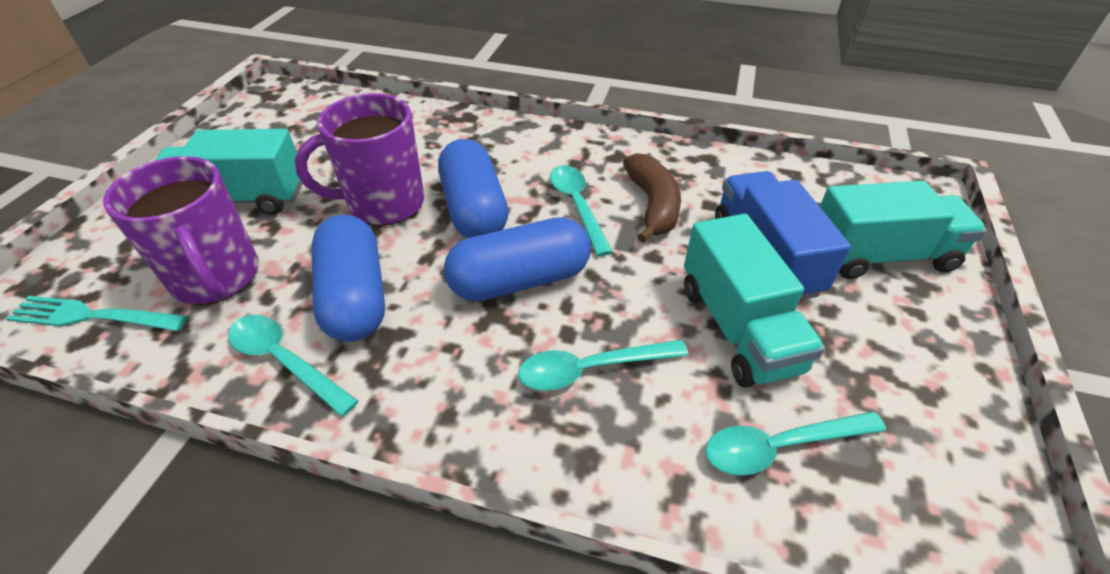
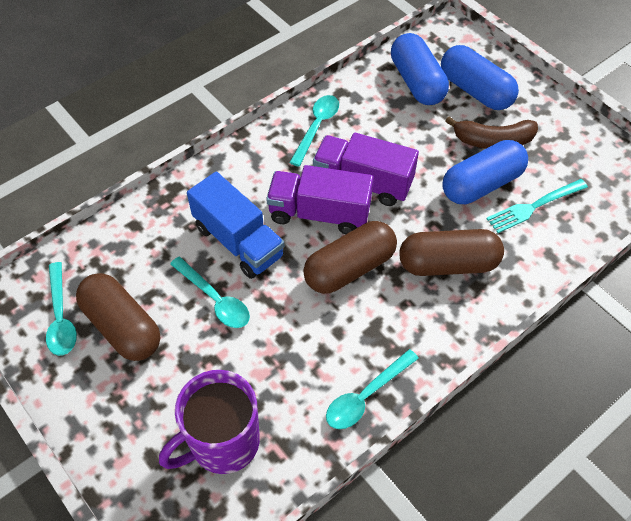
brown capsule: 0 -> 3
purple mug: 2 -> 1
purple truck: 0 -> 2
turquoise truck: 3 -> 0

